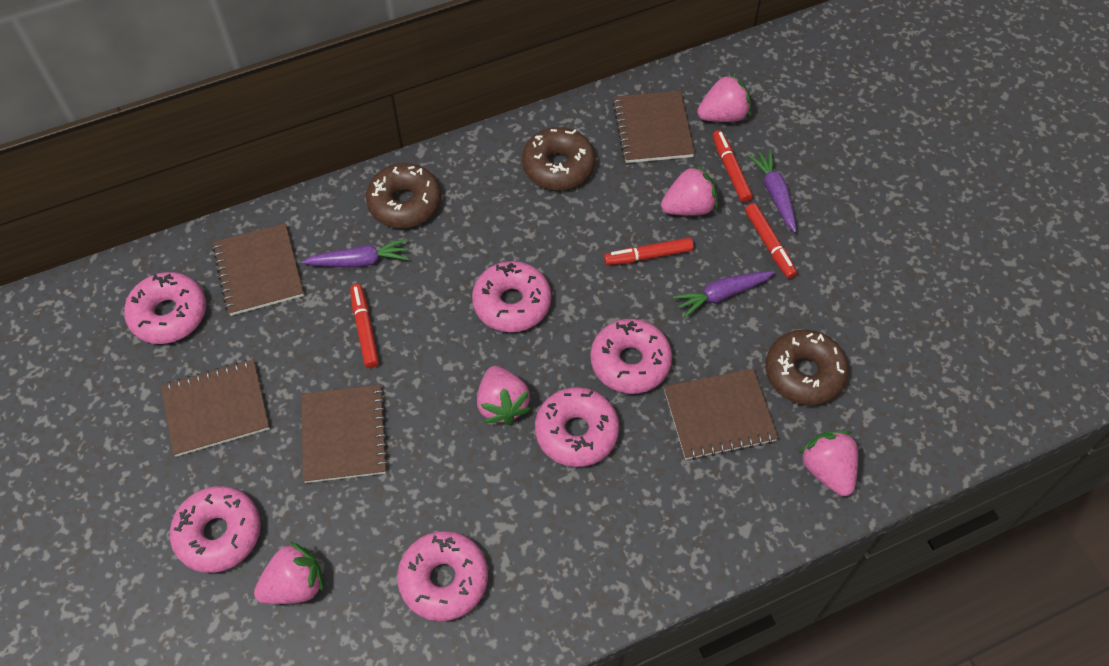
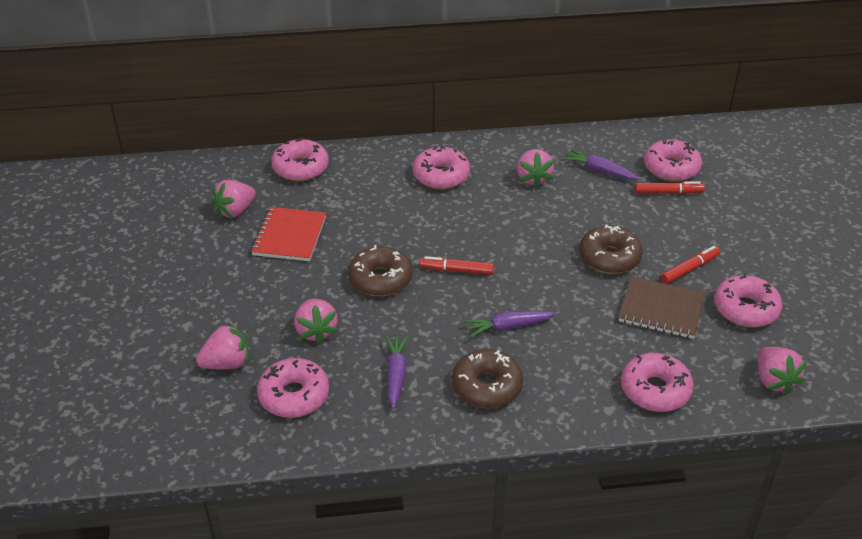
brown notebook: 5 -> 1
red marker: 4 -> 3
red notebook: 0 -> 1

